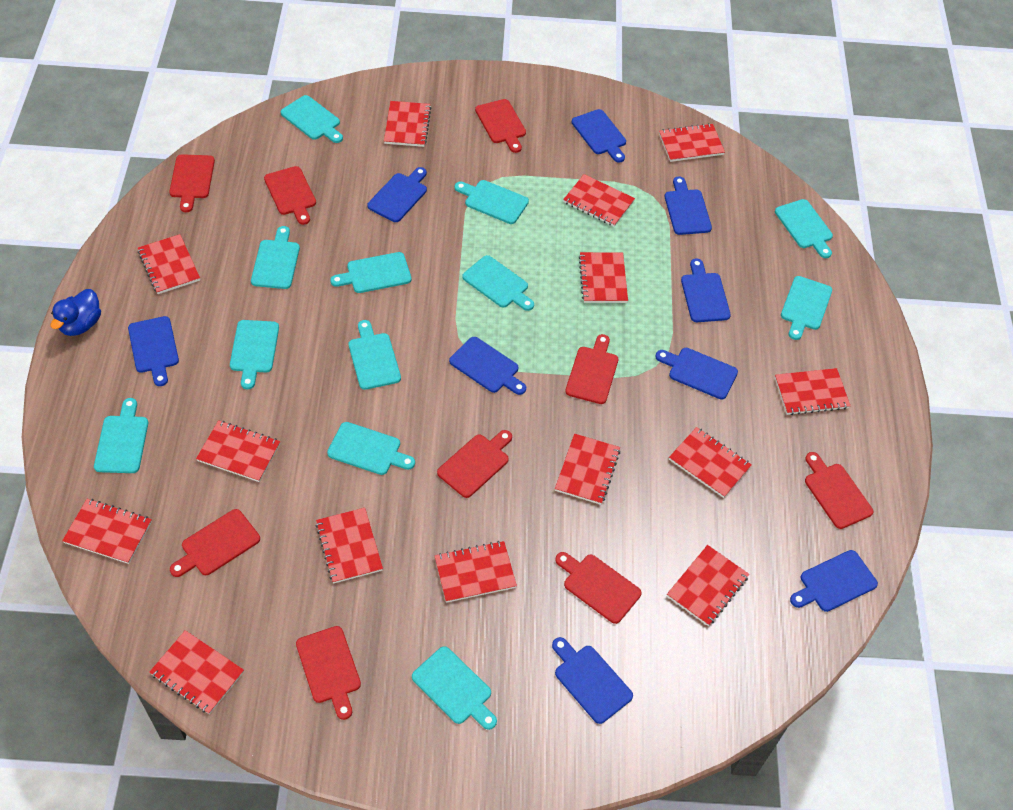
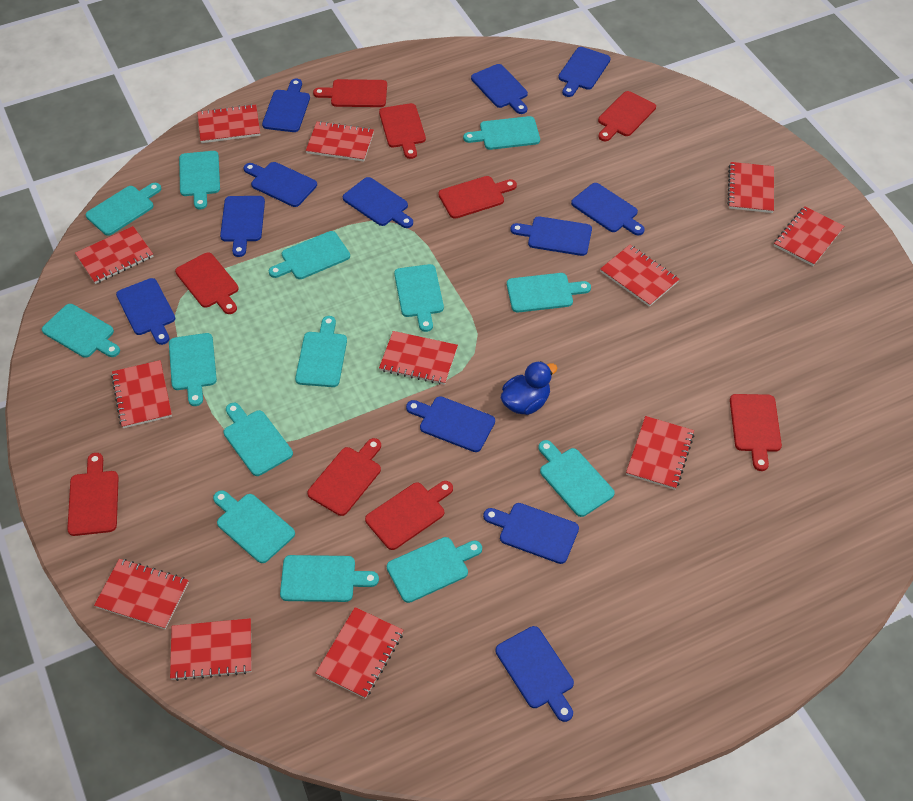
blue cutting board: 9 -> 12
red notebook: 14 -> 12
turquoise cutting board: 12 -> 14

